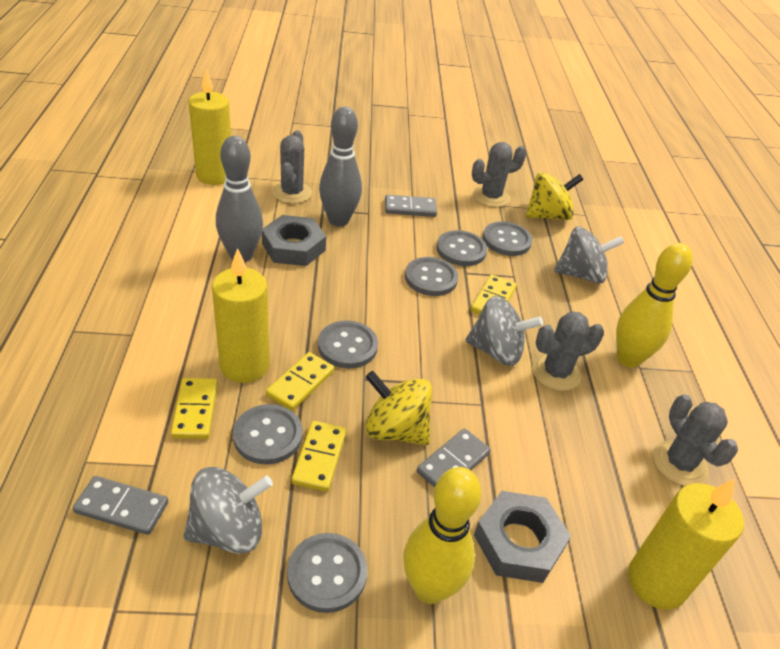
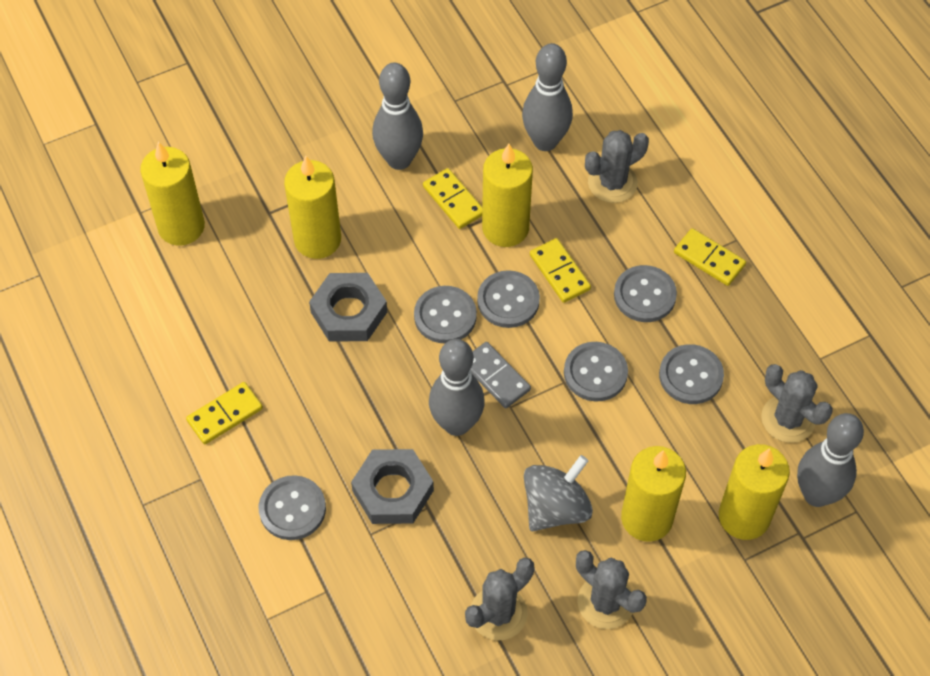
grey bowling pin: 2 -> 4
grey domino: 3 -> 1
grey spinning top: 3 -> 1
yellow bowling pin: 2 -> 0
yellow candle: 3 -> 5
yellow spinning top: 2 -> 0

